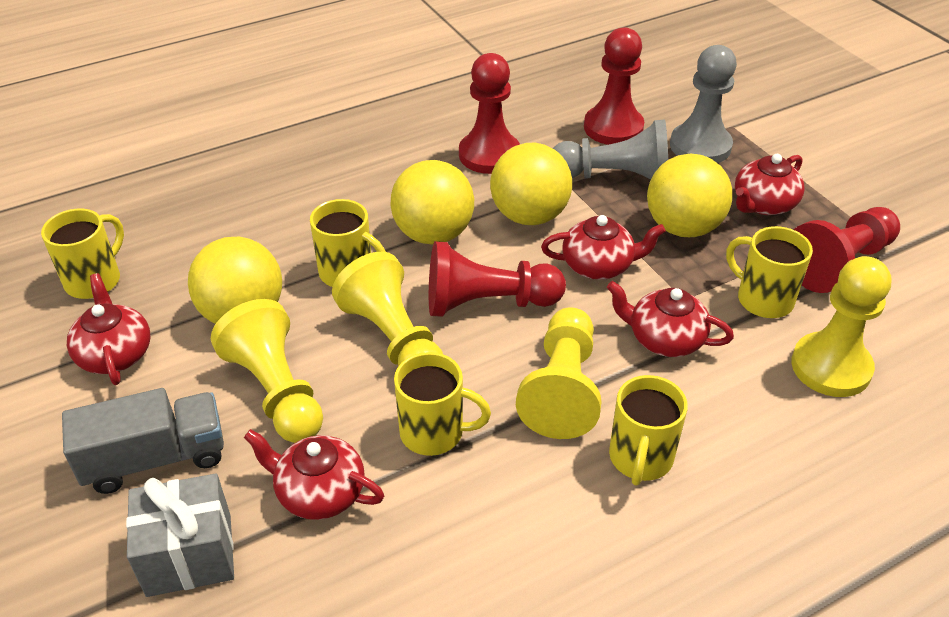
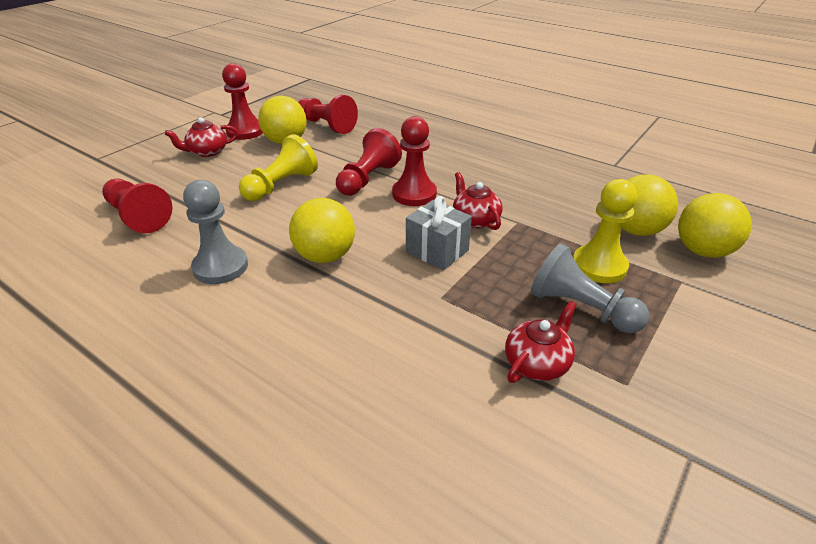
grey truck: 1 -> 0
red pawn: 4 -> 5
red teapot: 5 -> 3
yellow mug: 5 -> 0
yellow pawn: 4 -> 2

